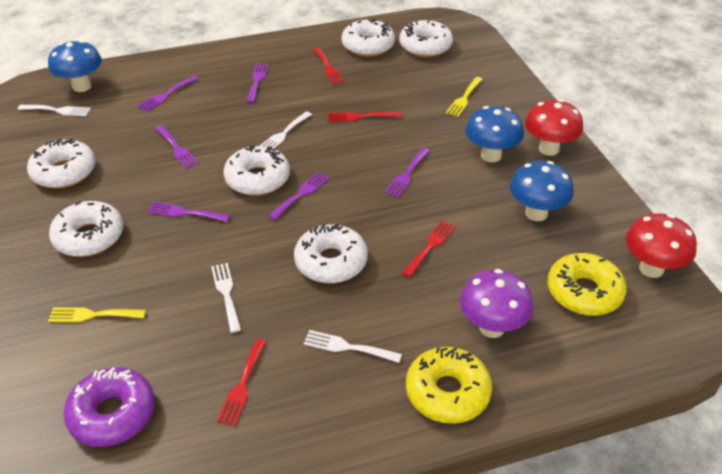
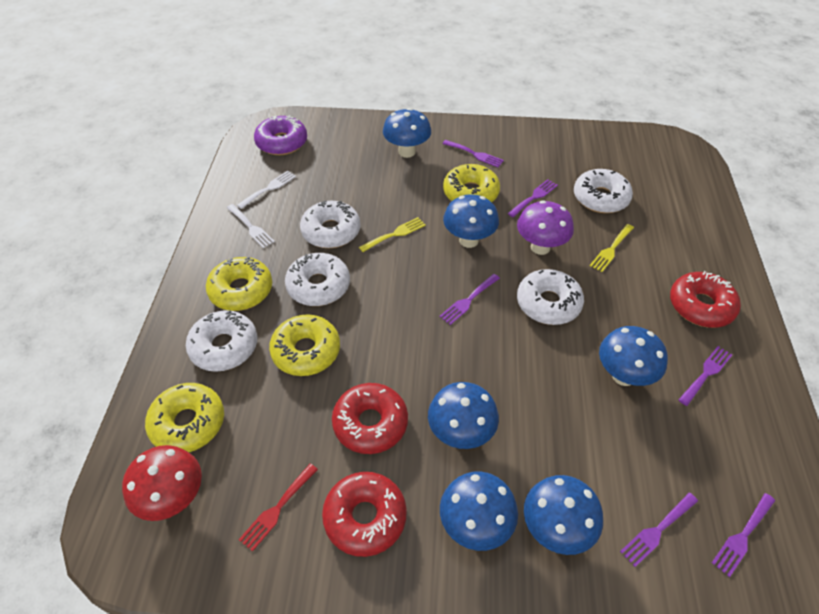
blue mushroom: 3 -> 6
red donut: 0 -> 3
red fork: 4 -> 1
red mushroom: 2 -> 1
white donut: 6 -> 5
white fork: 4 -> 2
yellow donut: 2 -> 4

